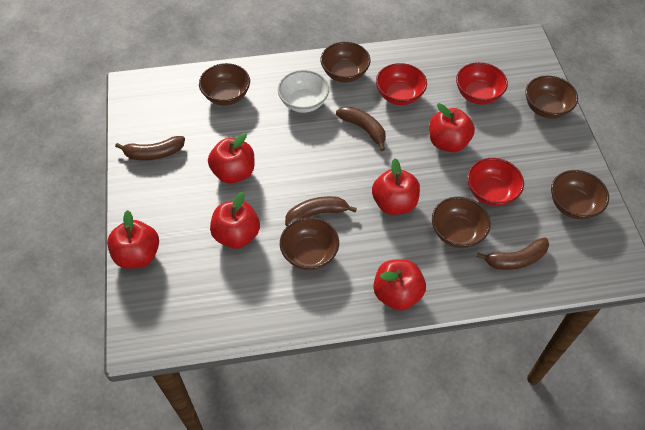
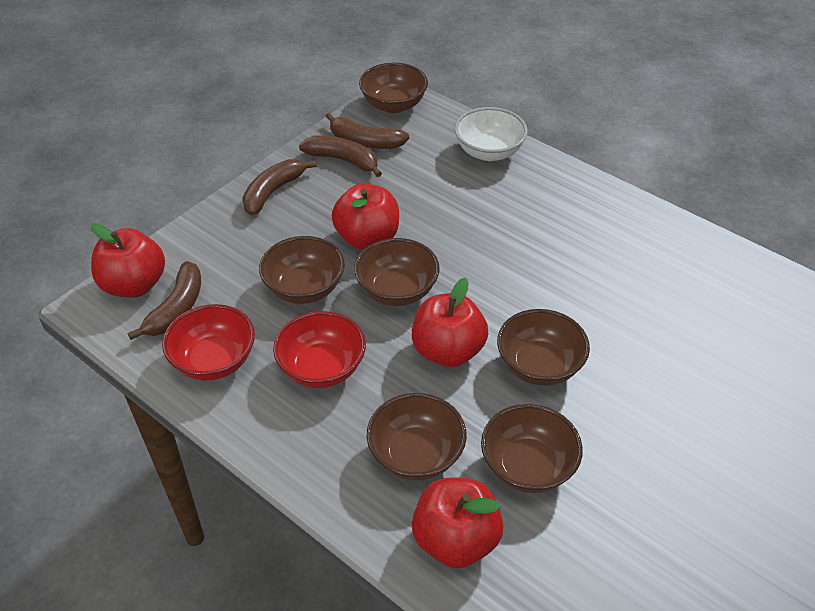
red apple: 6 -> 4
red bowl: 3 -> 2

